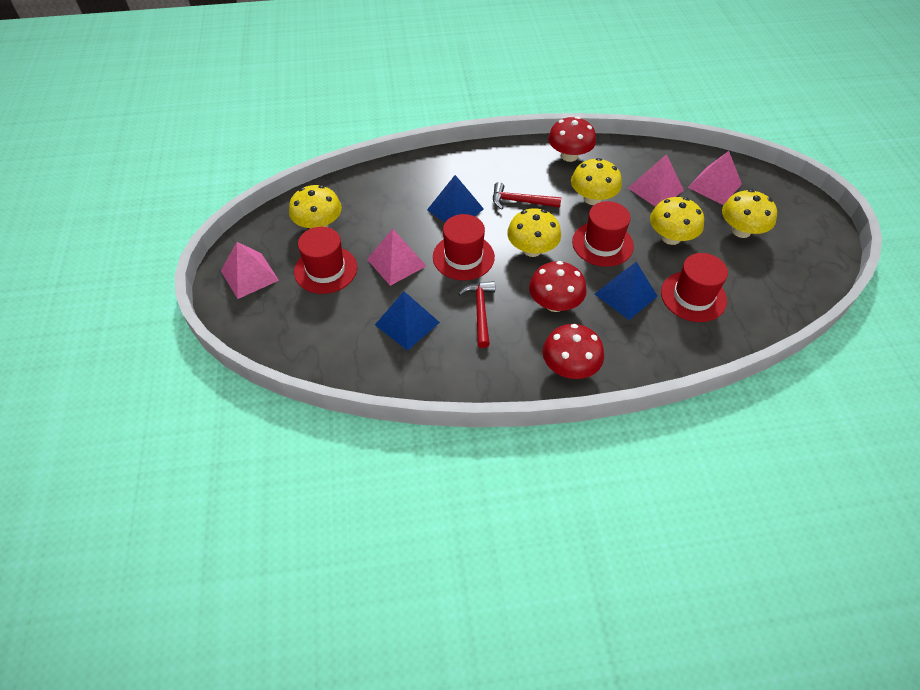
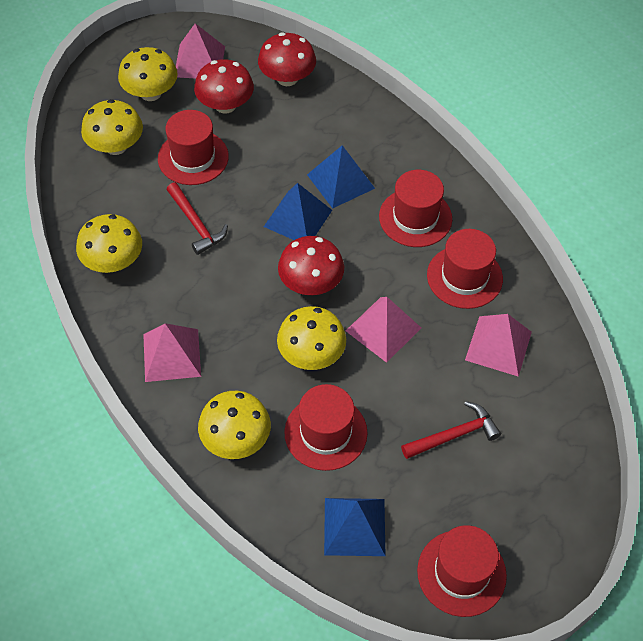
red hat: 4 -> 5

